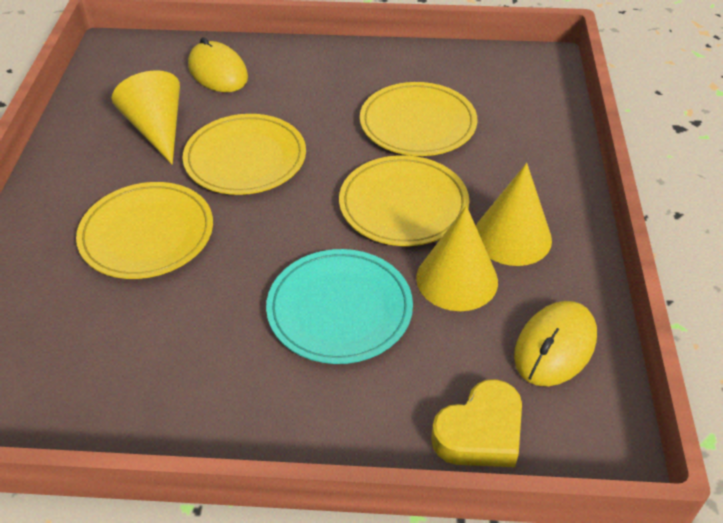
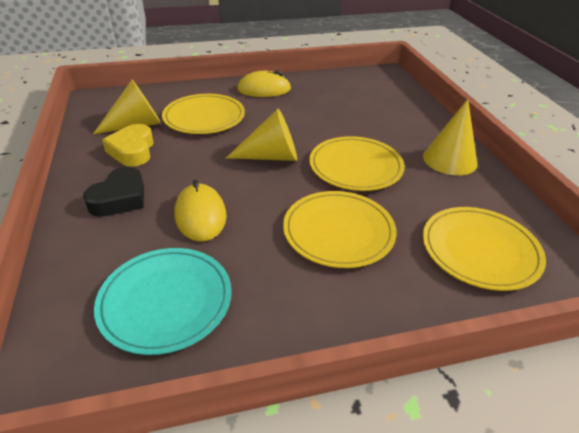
black heart: 0 -> 1

